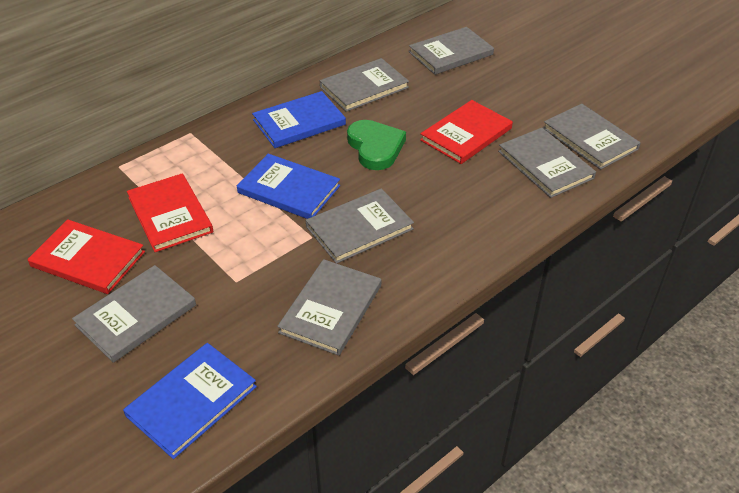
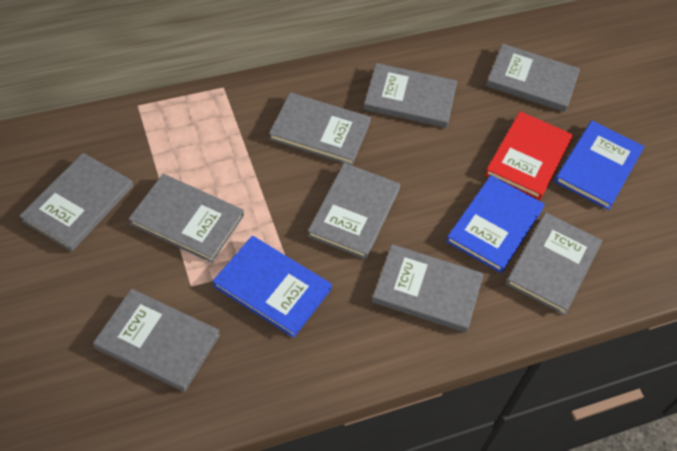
green heart: 1 -> 0
grey book: 7 -> 9
red book: 3 -> 1

